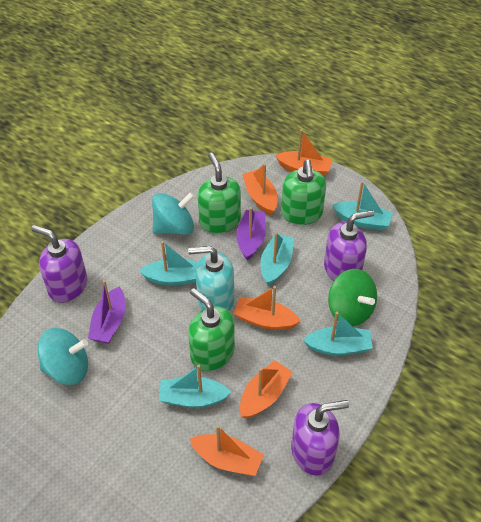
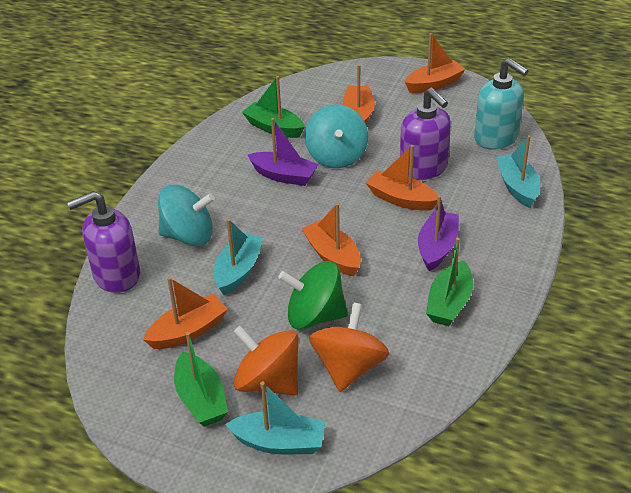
green boat: 0 -> 3
green soap dispenser: 3 -> 0
orange spinning top: 0 -> 2
purple soap dispenser: 3 -> 2
turquoise boat: 5 -> 3

